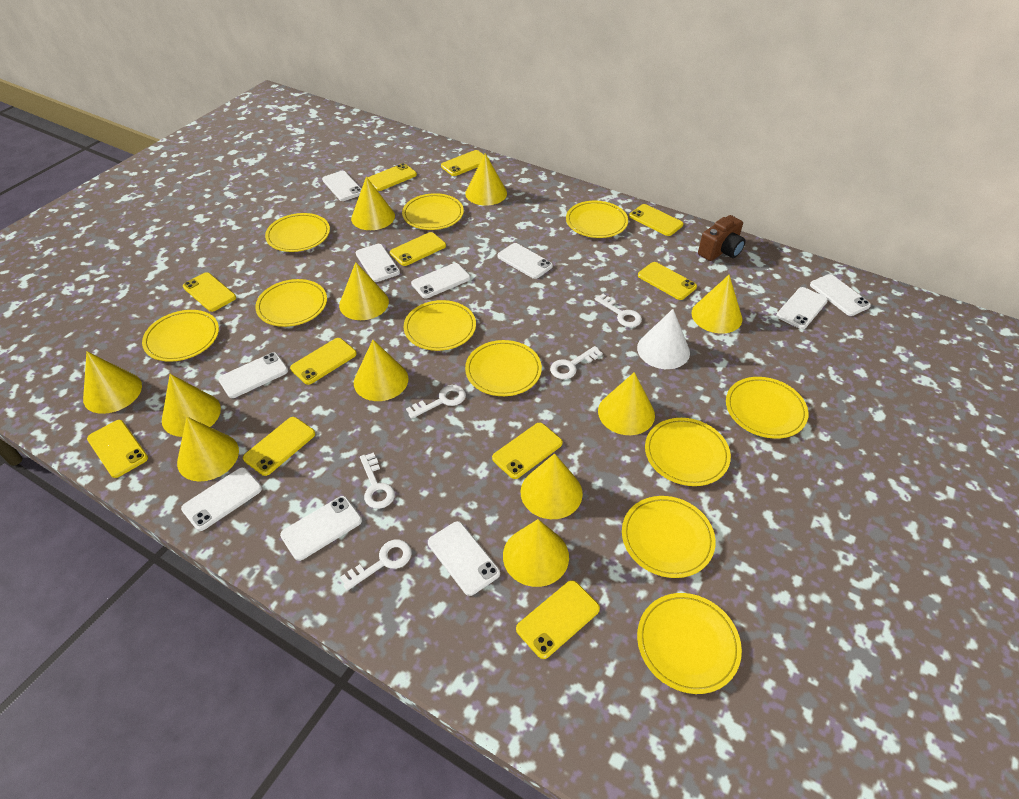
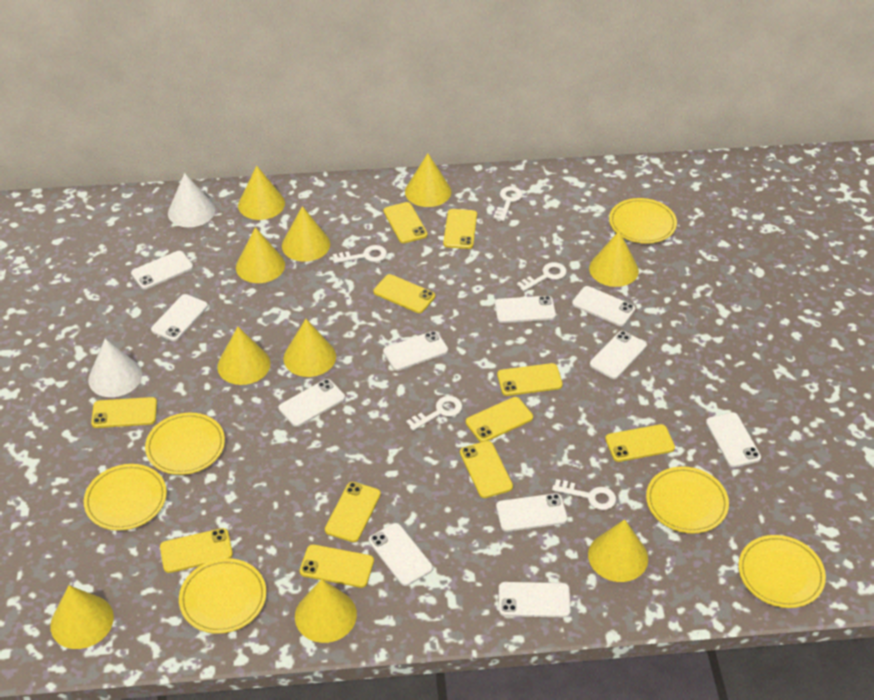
brown camera: 1 -> 0
white cone: 1 -> 2
white phone: 10 -> 11
yellow cone: 11 -> 10
yellow plate: 11 -> 6

